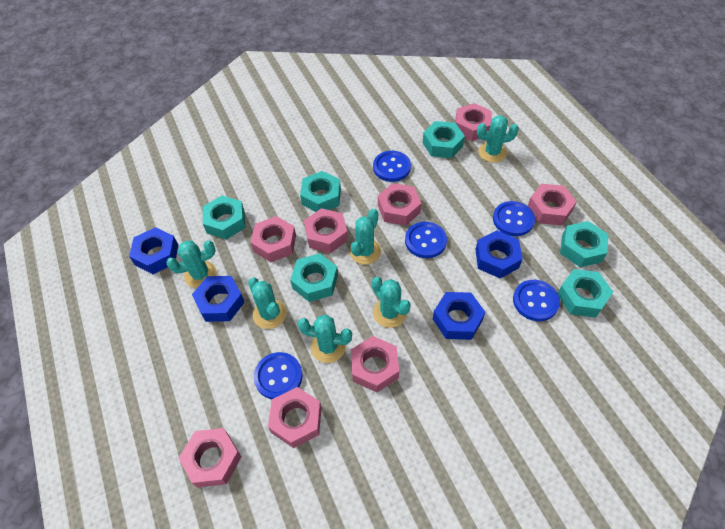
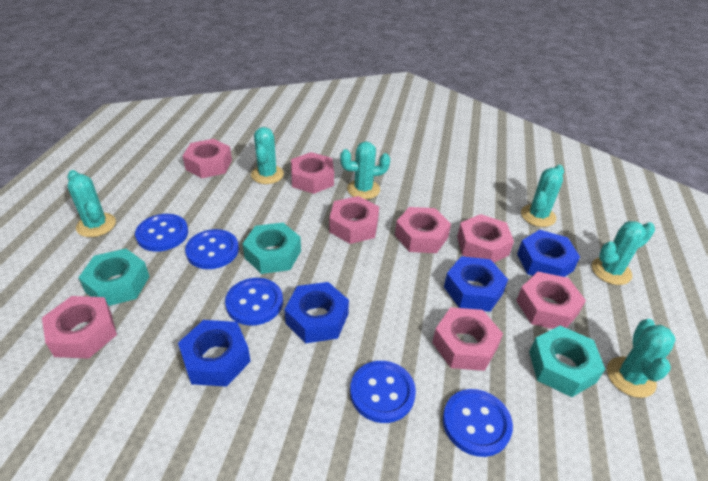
turquoise nut: 6 -> 3

